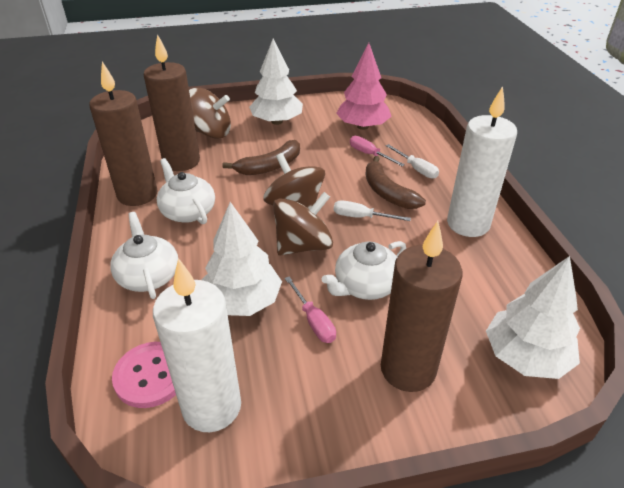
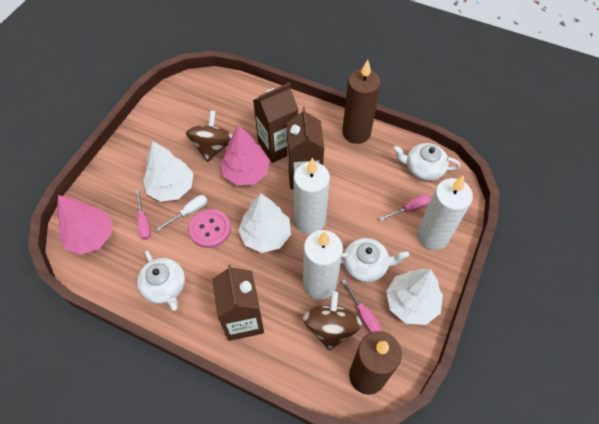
brown banana: 2 -> 0
brown candle: 3 -> 2
brown carton: 0 -> 3
brown spinning top: 3 -> 2
pink screwdriver: 2 -> 3
pink tree: 1 -> 2
white candle: 2 -> 3
white screwdriver: 2 -> 1

